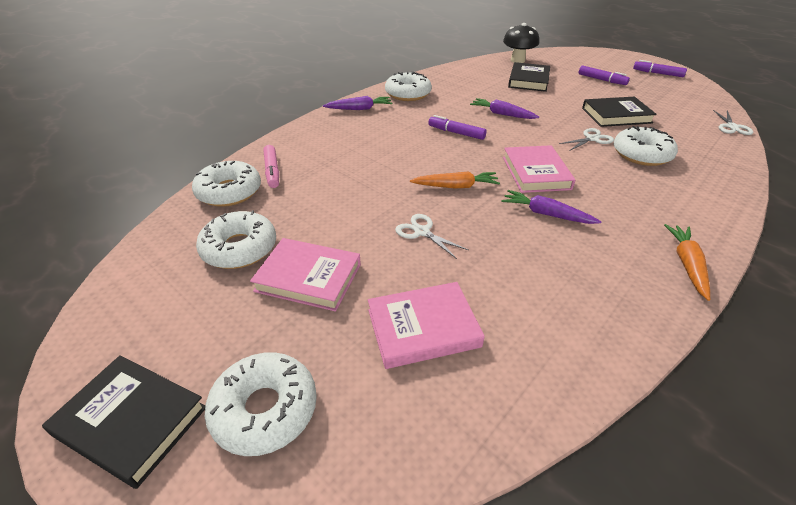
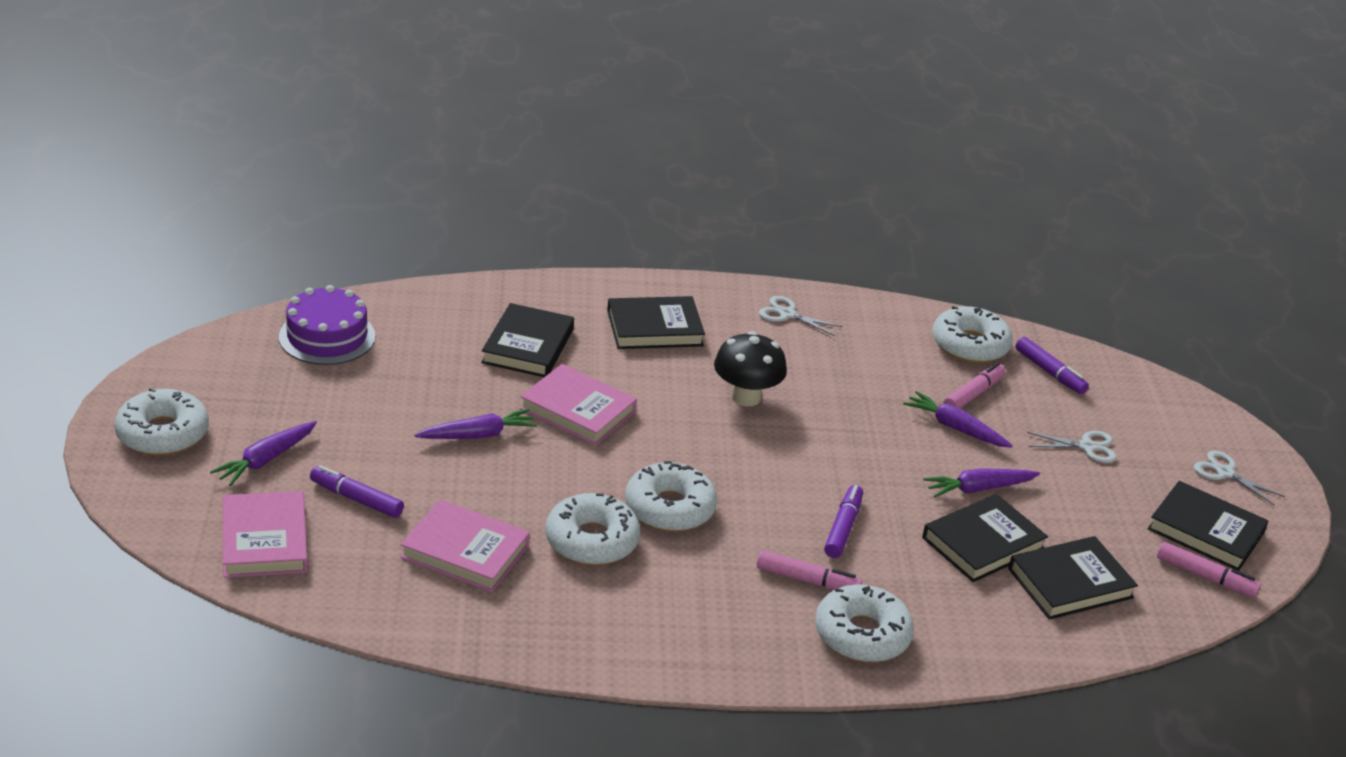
black book: 3 -> 5
orange carrot: 2 -> 0
pink marker: 1 -> 3
purple cake: 0 -> 1
purple carrot: 3 -> 4

